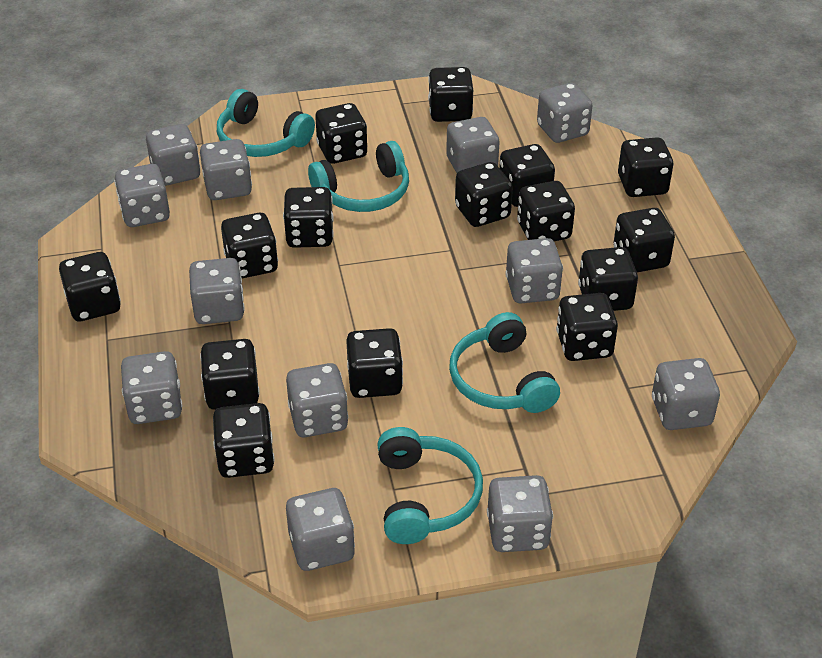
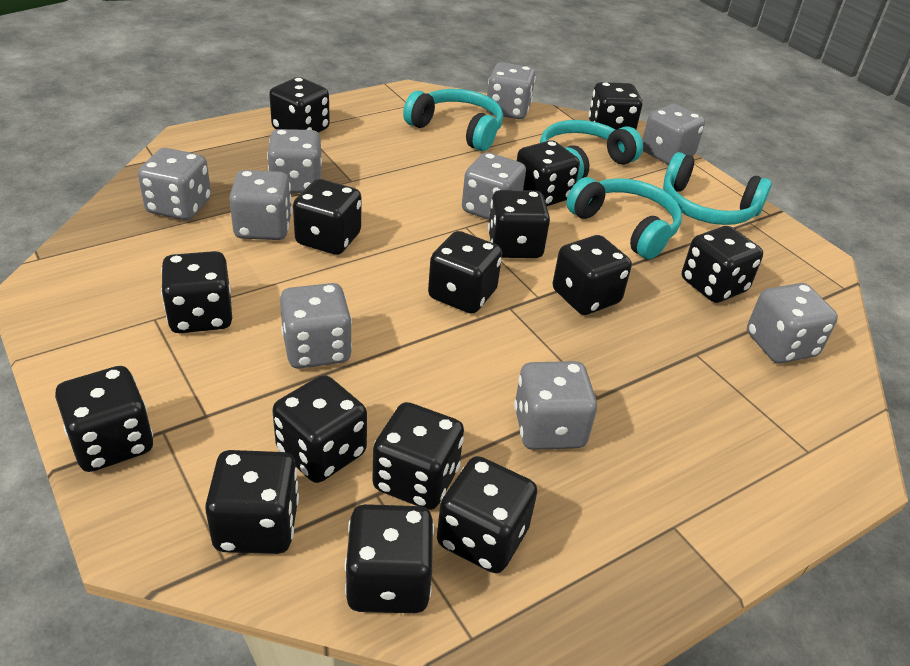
grey dice: 12 -> 9

